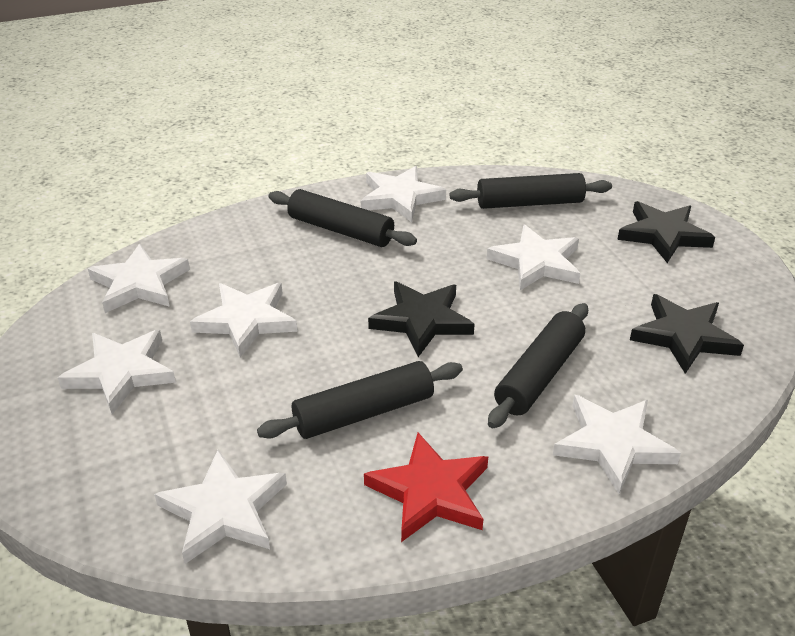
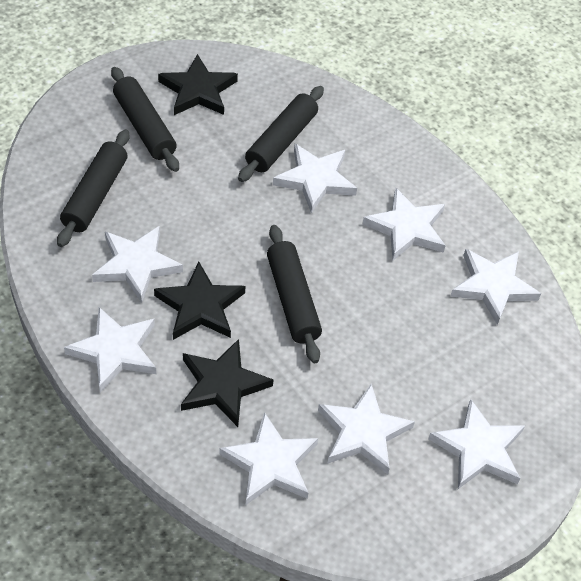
red star: 1 -> 0
white star: 7 -> 8

